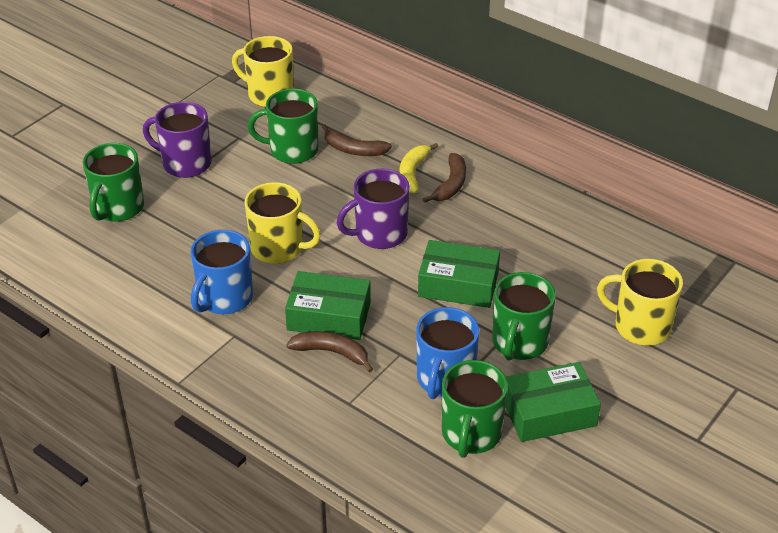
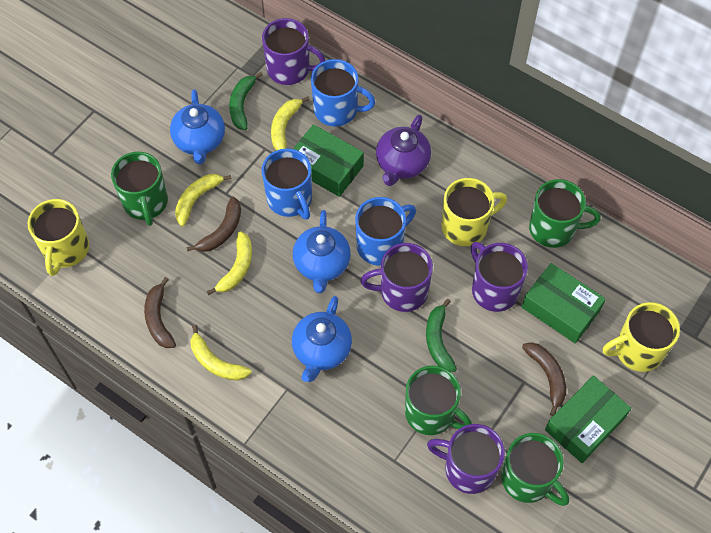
blue mug: 2 -> 3
blue teapot: 0 -> 3
green banana: 0 -> 2
purple mug: 2 -> 4
purple teapot: 0 -> 1
yellow banana: 1 -> 4

